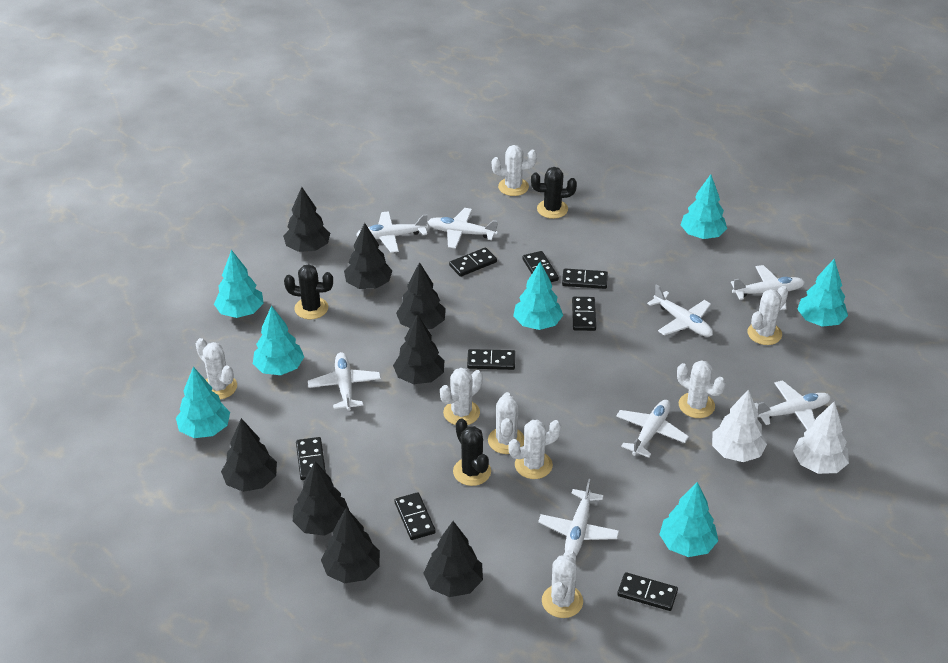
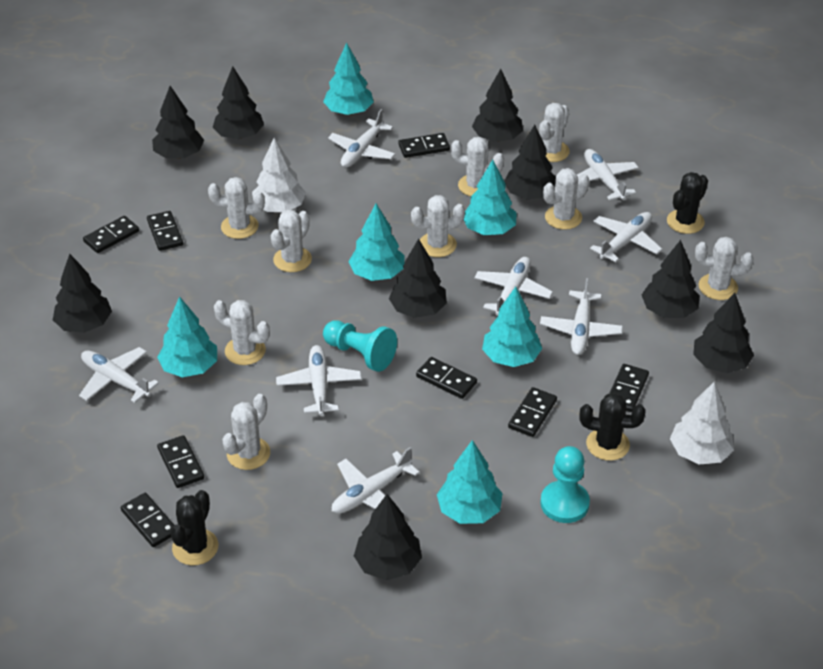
black tree: 8 -> 9
turquoise pawn: 0 -> 2
turquoise tree: 7 -> 6
white cactus: 8 -> 9

